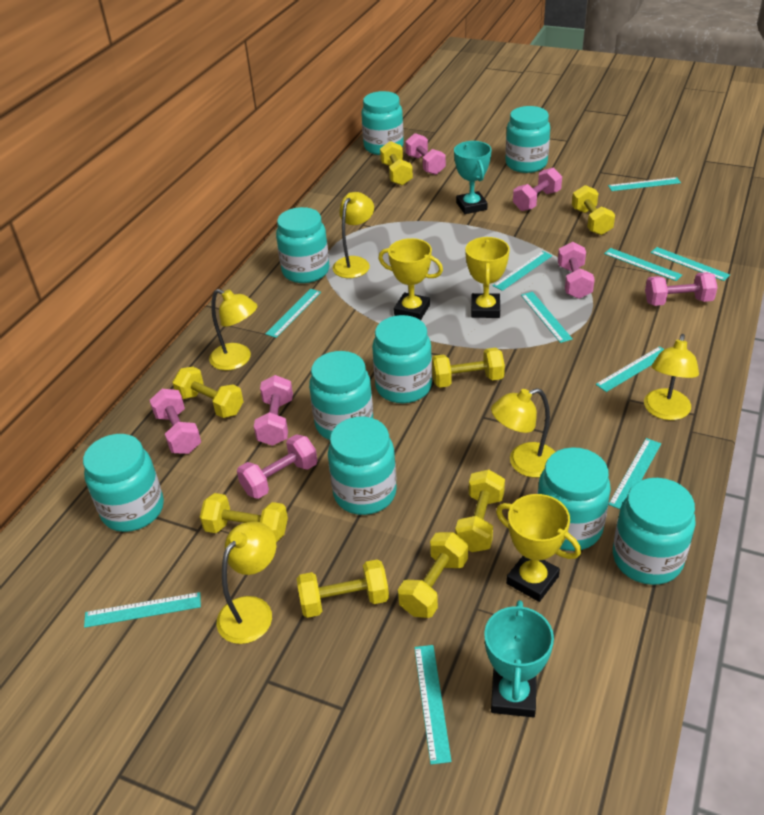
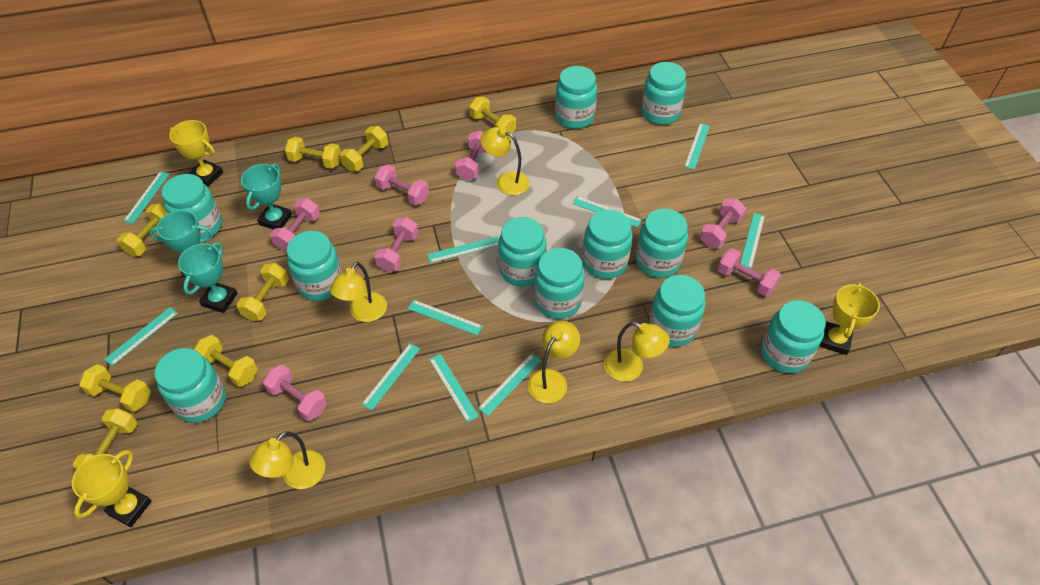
turquoise jar: 9 -> 11
turquoise trophy: 2 -> 3

